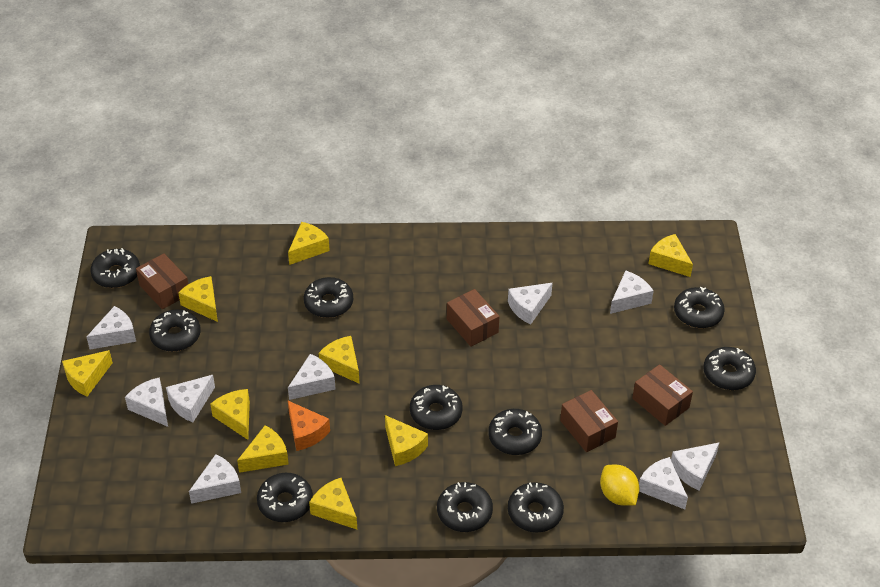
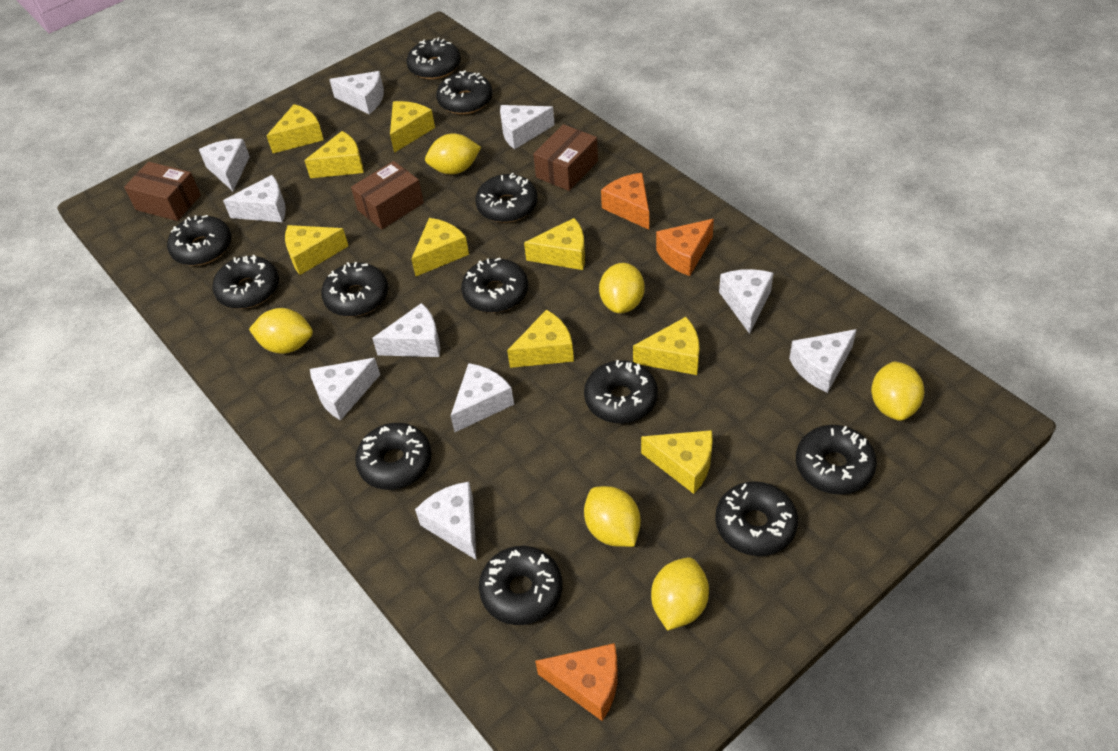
black donut: 10 -> 12
brown box: 4 -> 3
orange cheese: 1 -> 3
white cheese: 9 -> 10
yellow lemon: 1 -> 6

